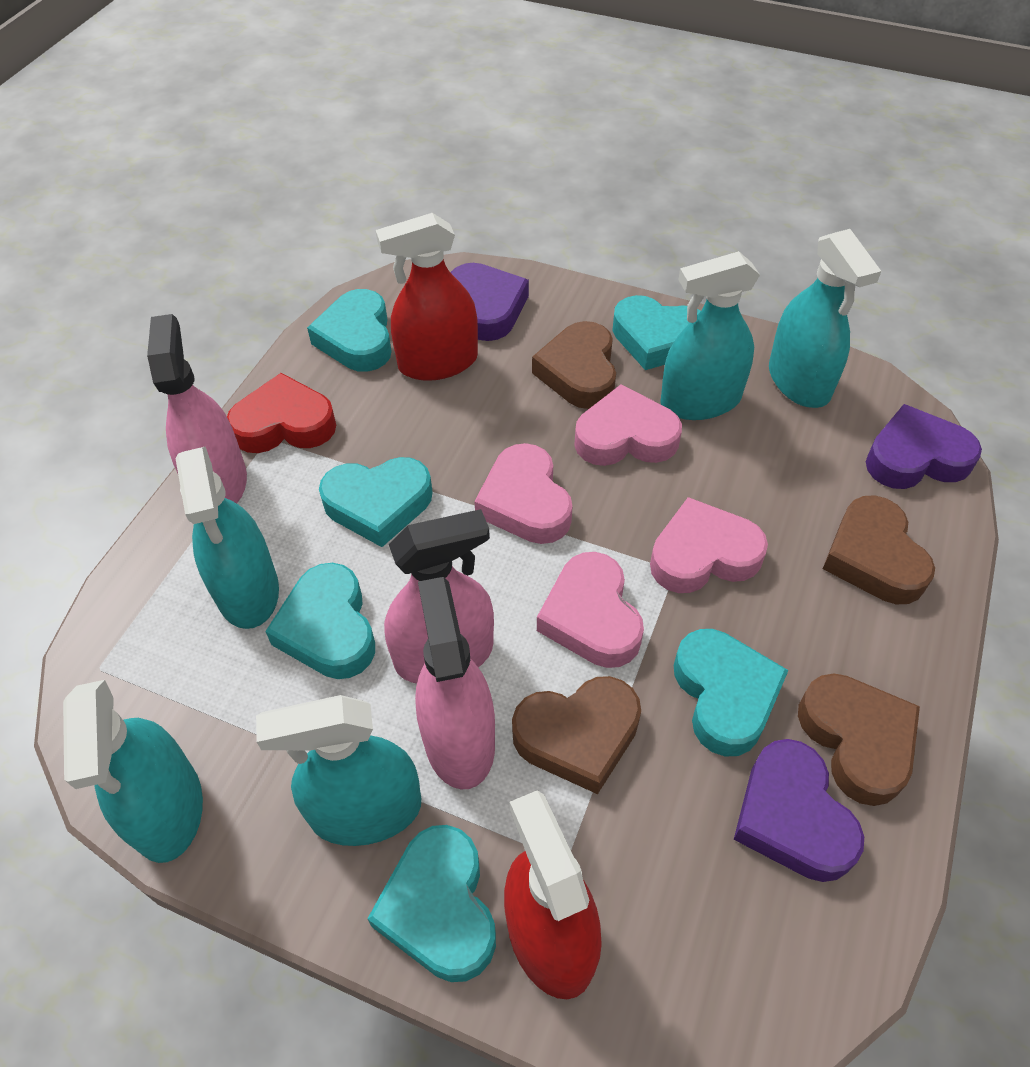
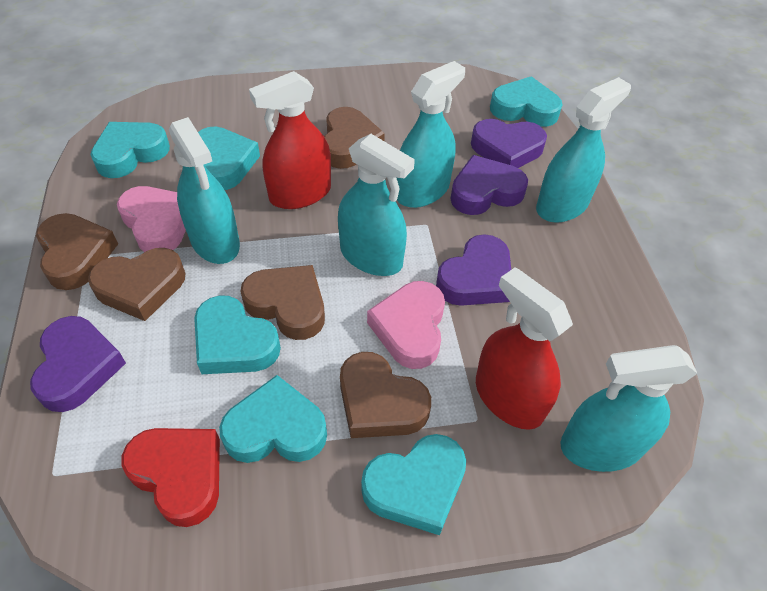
brown heart: 4 -> 5
pink heart: 4 -> 2
pink spray bottle: 3 -> 0
purple heart: 3 -> 4

